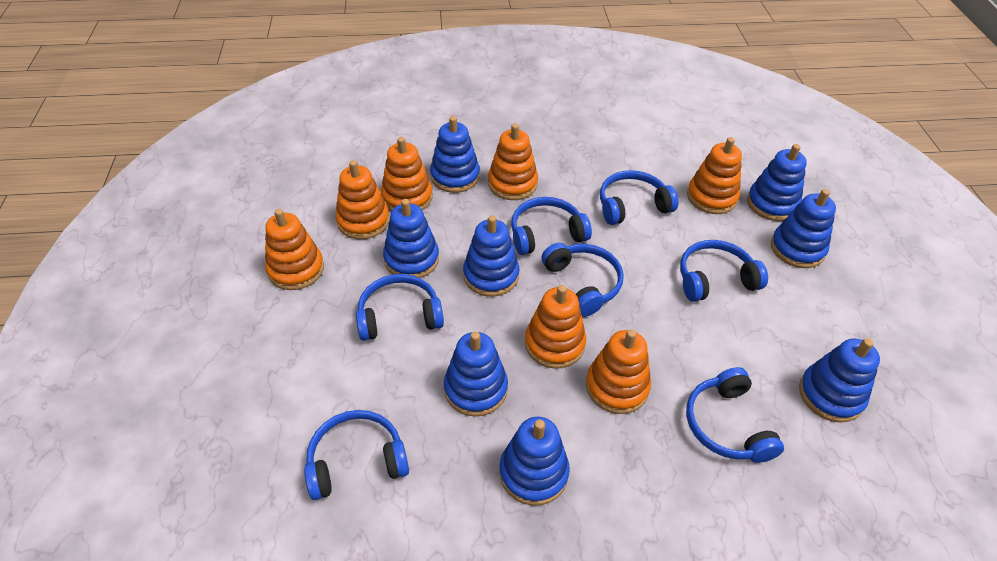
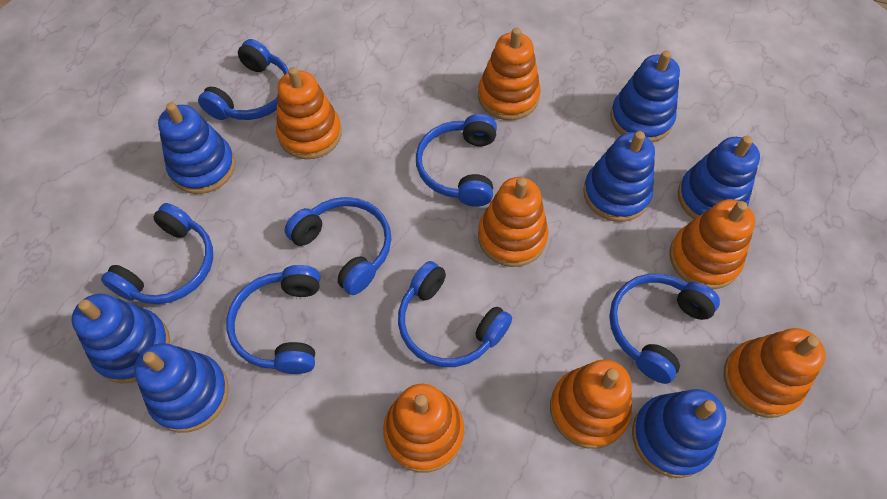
blue stacking toy: 8 -> 7

